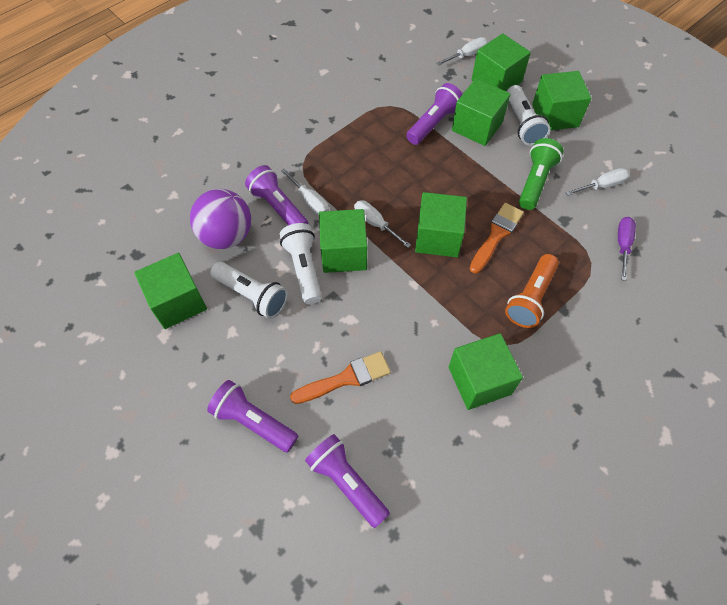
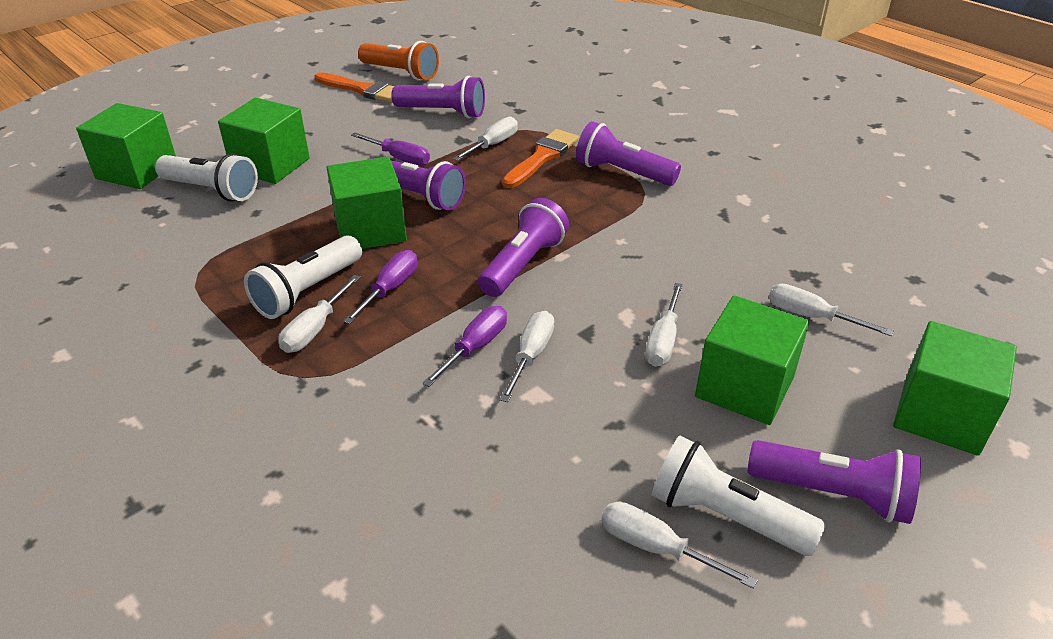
green cube: 7 -> 5
green flashlight: 1 -> 0
purple ball: 1 -> 0
purple flashlight: 4 -> 5
purple screwdriver: 1 -> 3
white screwdriver: 4 -> 6

